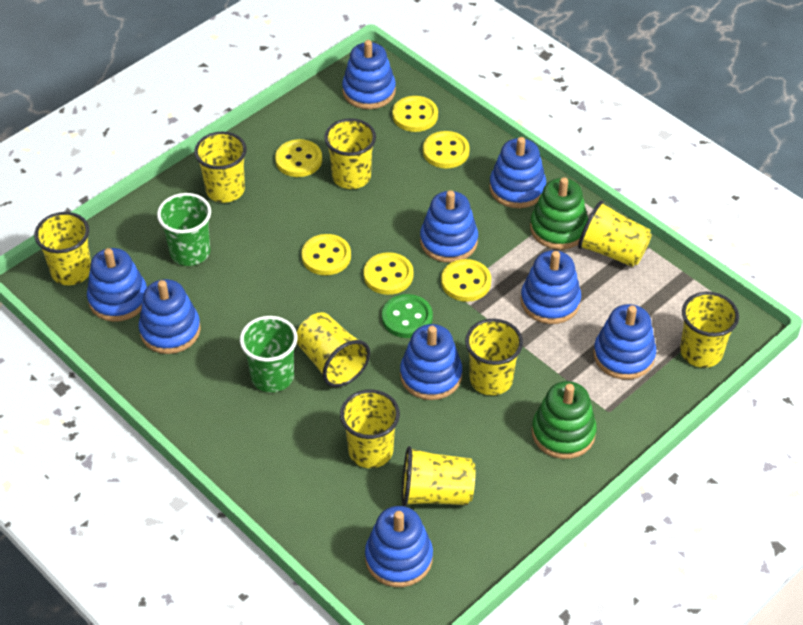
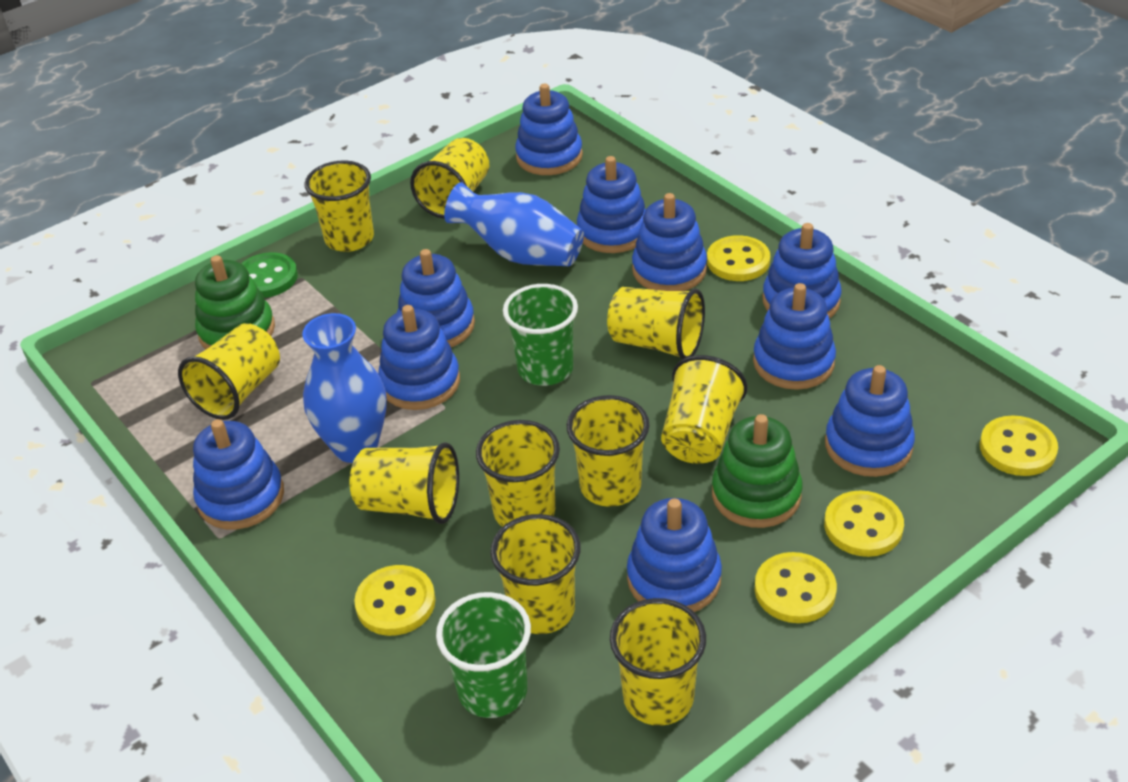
blue stacking toy: 9 -> 10
blue vase: 0 -> 2
yellow button: 6 -> 5
yellow cup: 9 -> 10

